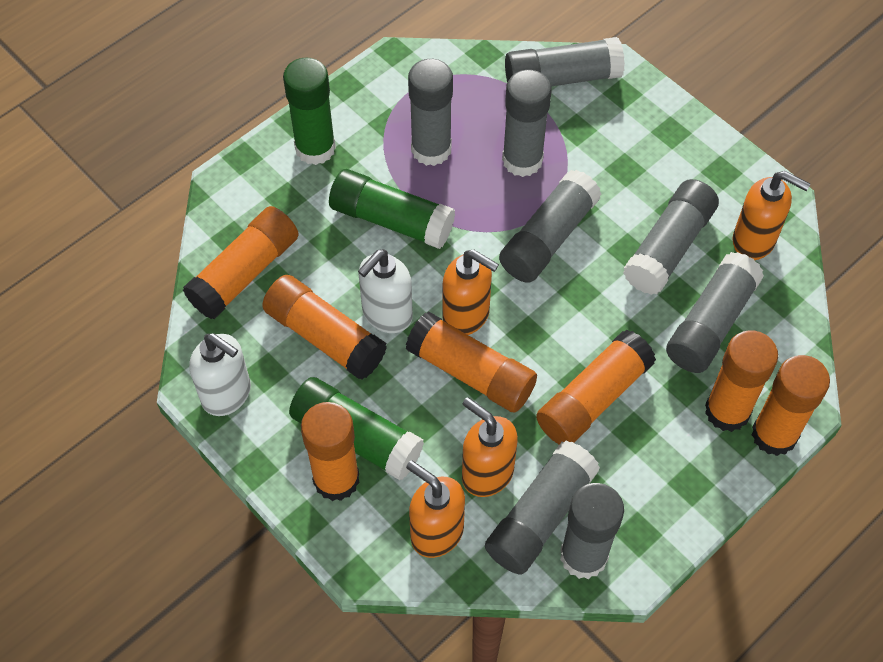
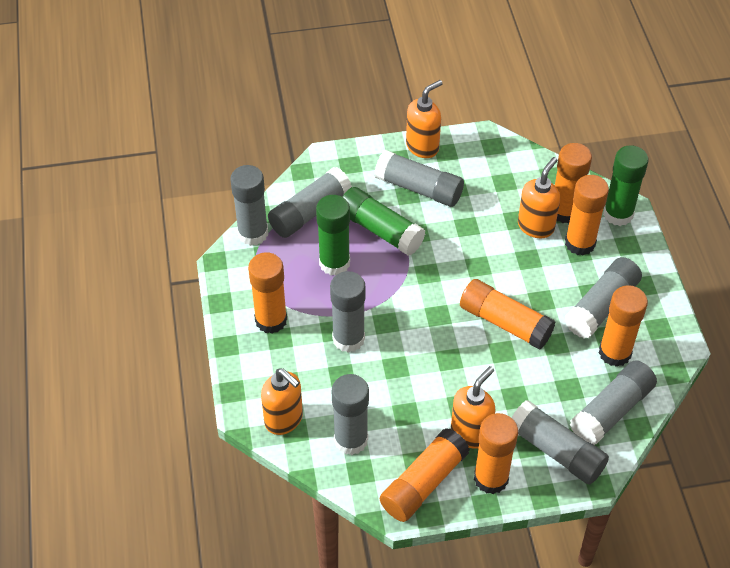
white soap dispenser: 2 -> 0

